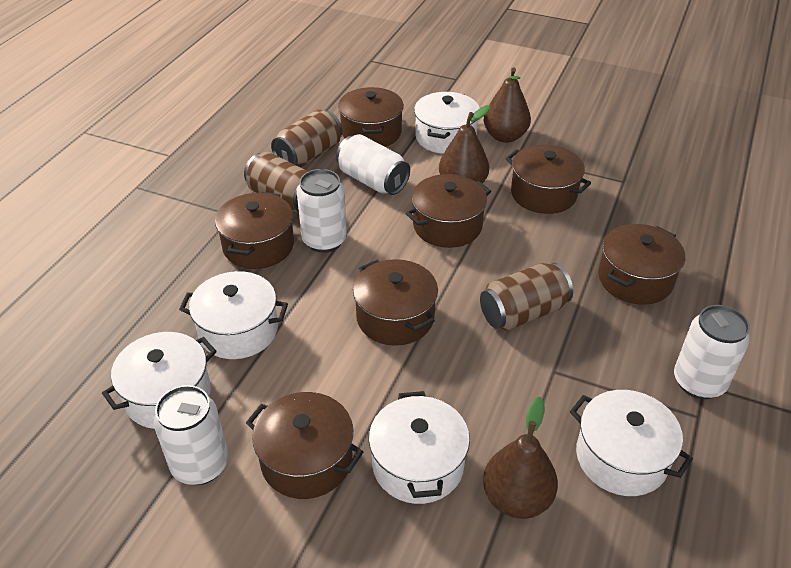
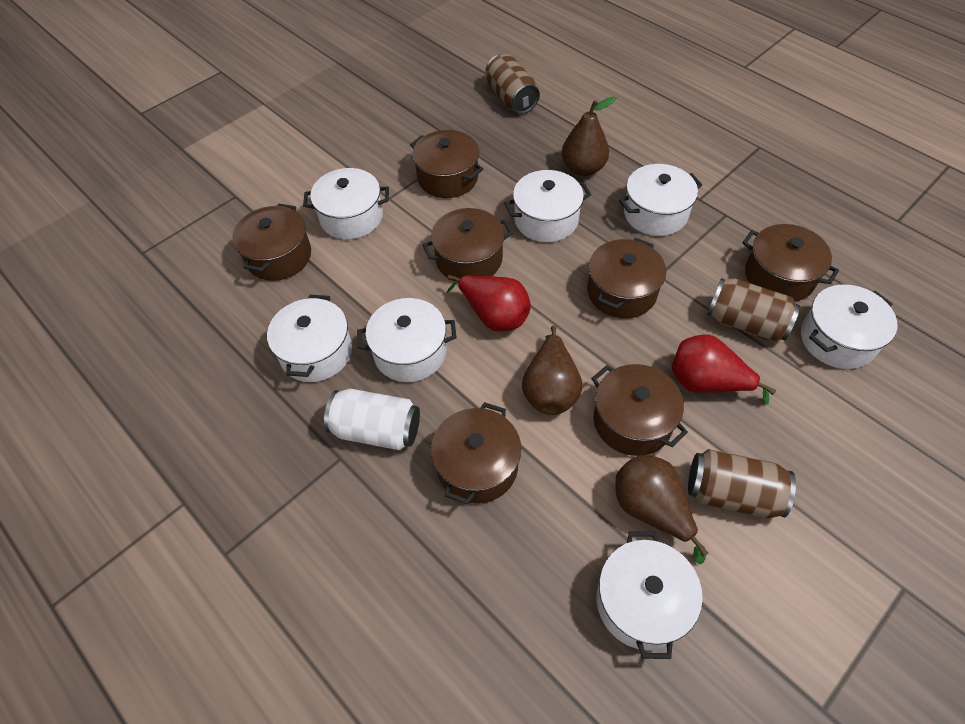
red pear: 0 -> 2
white can: 4 -> 1
white pot: 5 -> 7

